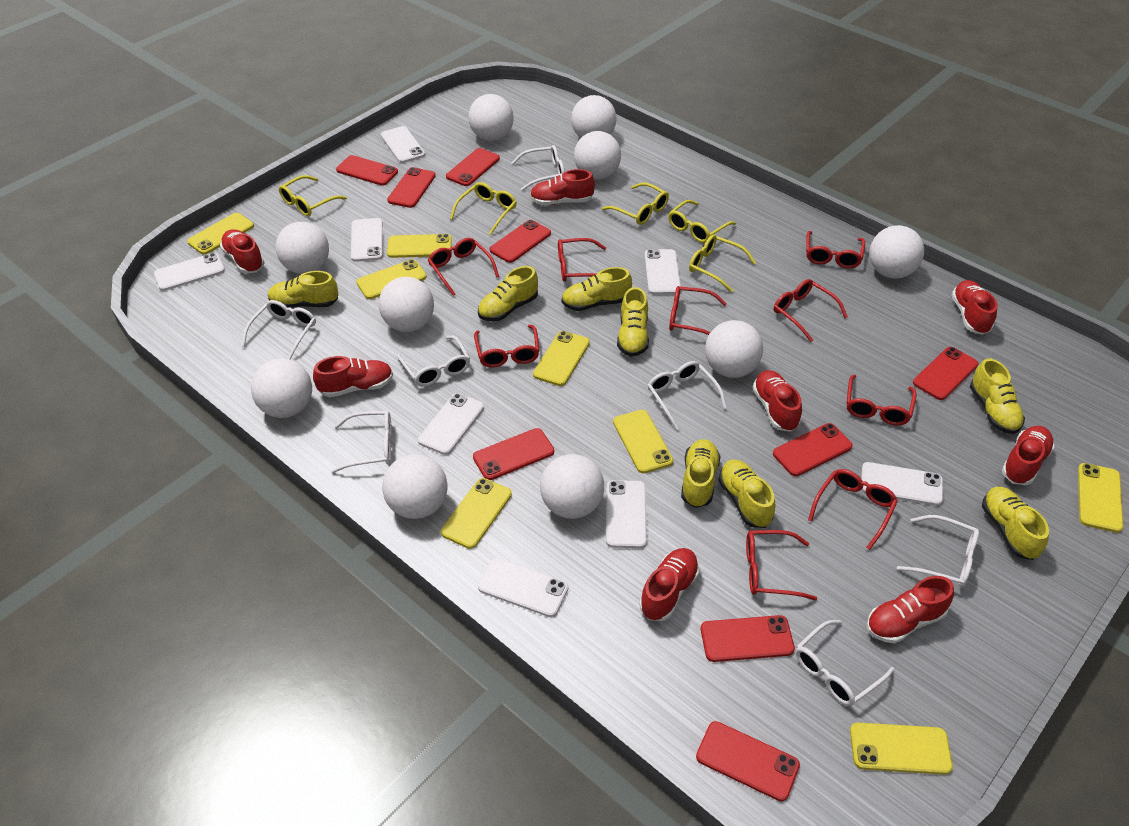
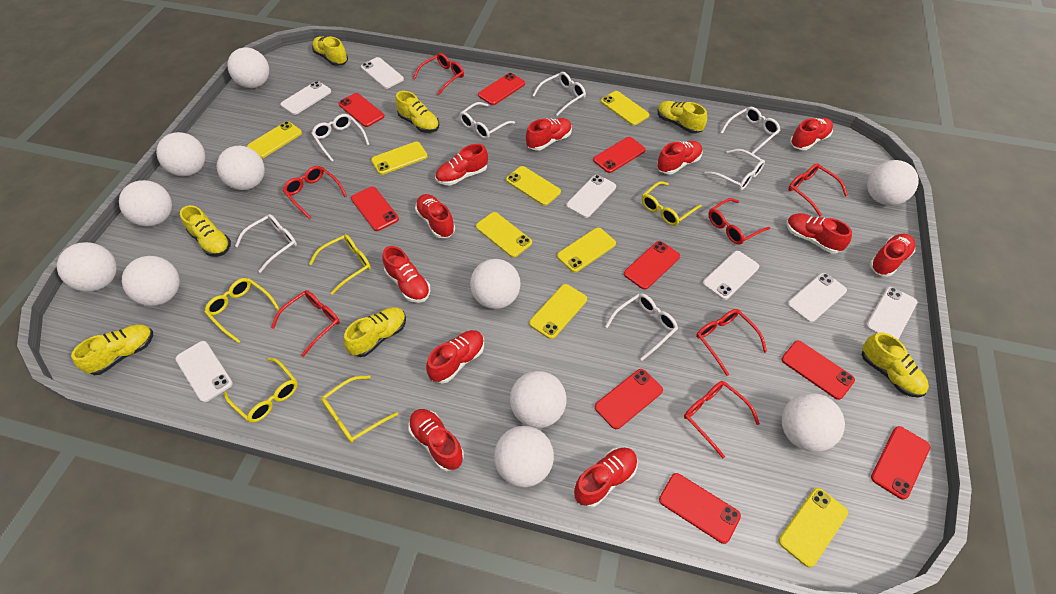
red glasses: 9 -> 7
red shoe: 8 -> 11
white ball: 10 -> 11
white phone: 8 -> 7
yellow shoe: 8 -> 7

